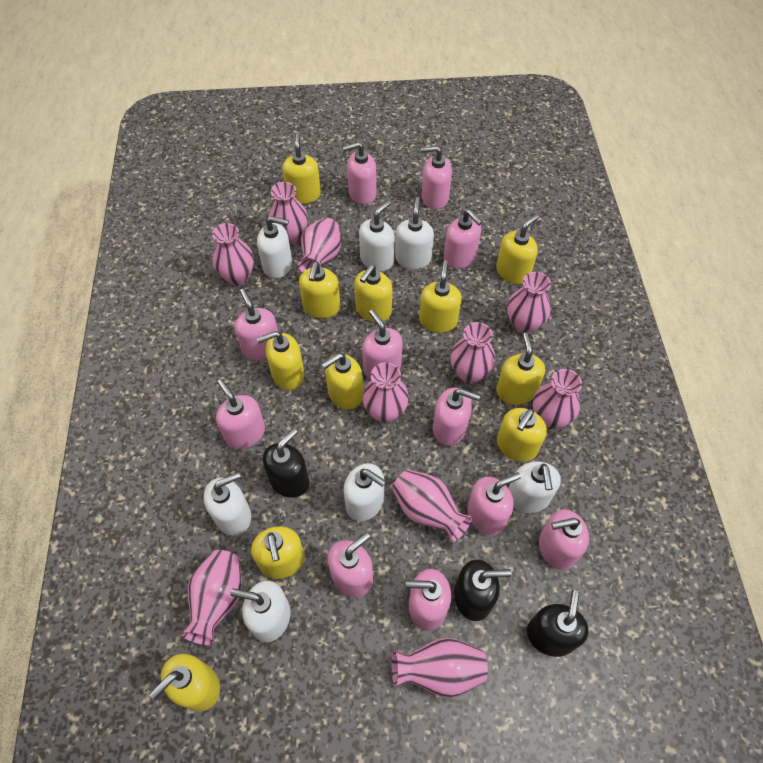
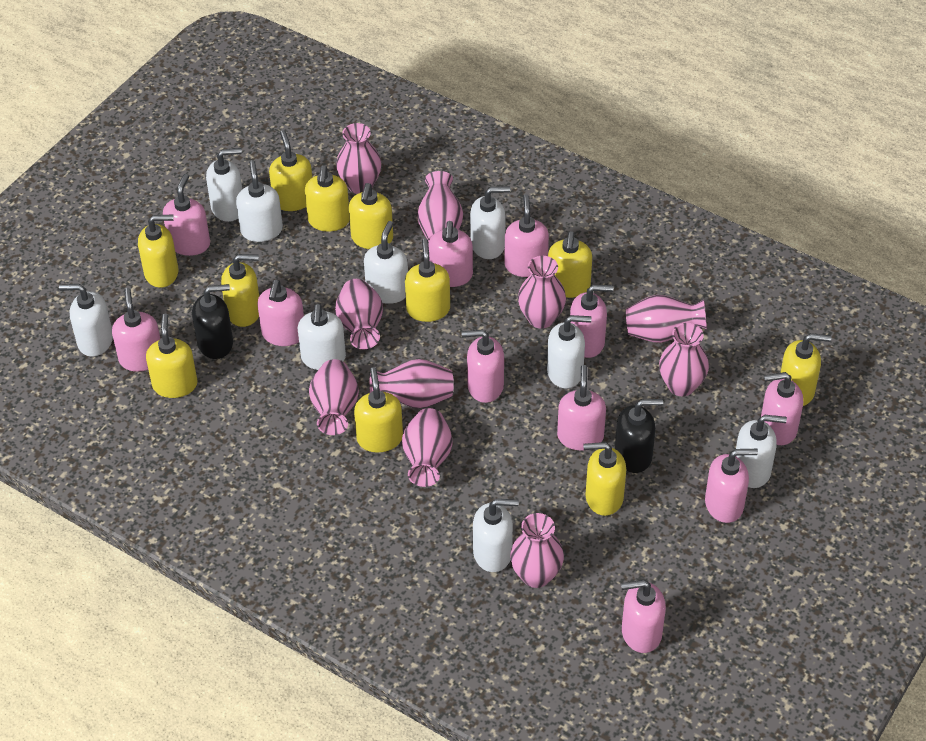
black soap dispenser: 3 -> 2
white soap dispenser: 7 -> 9

